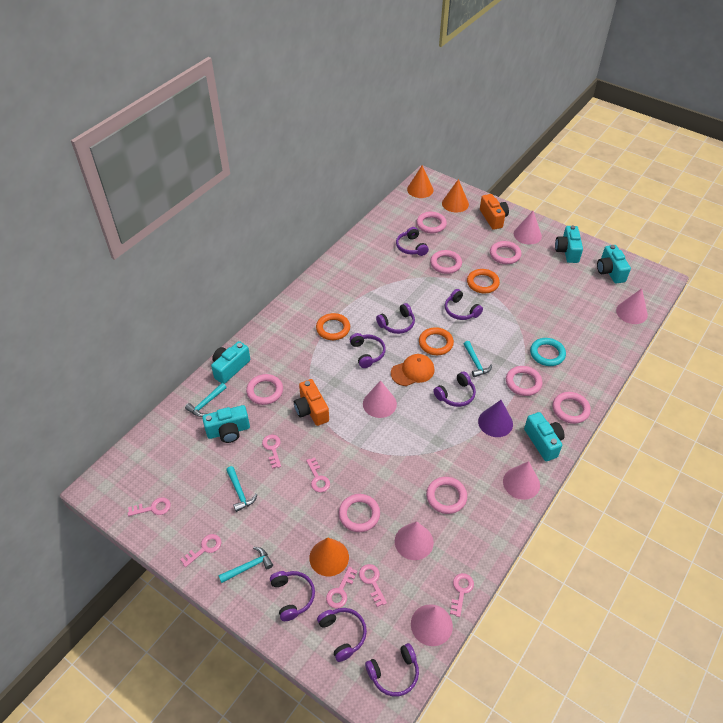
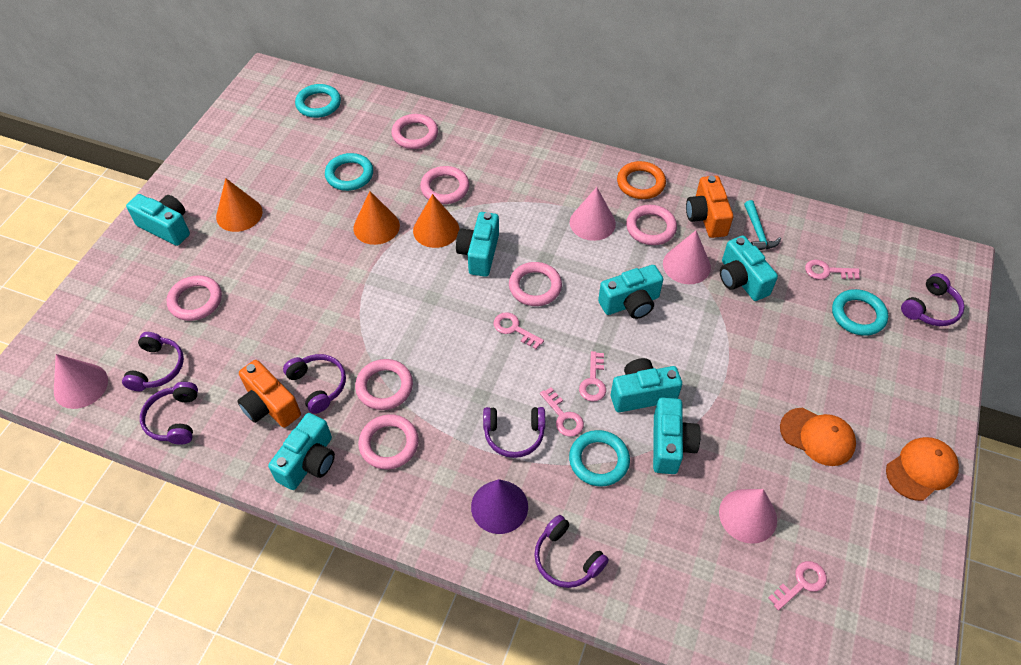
orange cap: 1 -> 2
orange ring: 3 -> 1
pink cone: 6 -> 4
pink key: 7 -> 5
pink ring: 8 -> 7
purple headphones: 8 -> 6
turquoise camera: 5 -> 7
turquoise hammer: 4 -> 1
turquoise ring: 1 -> 4

